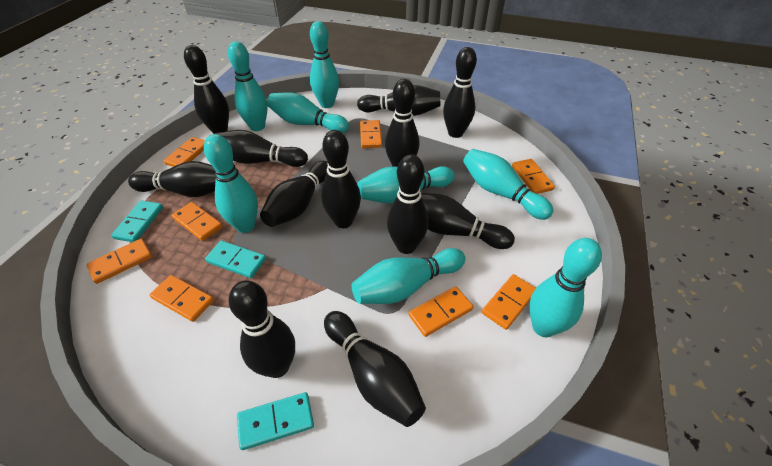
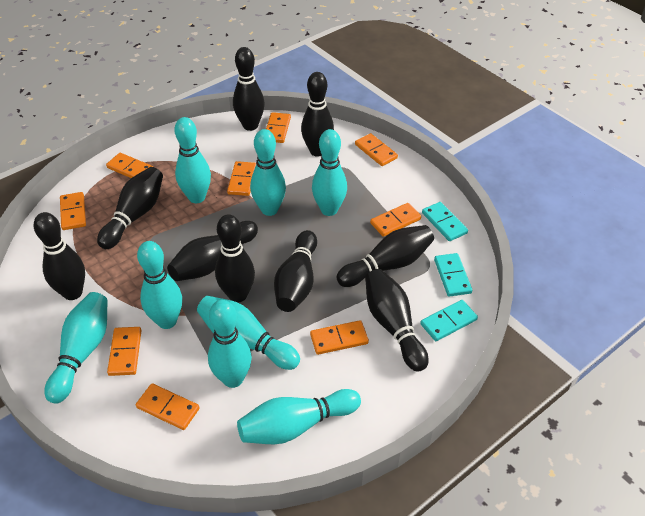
black bowling pin: 12 -> 9
orange domino: 8 -> 9

